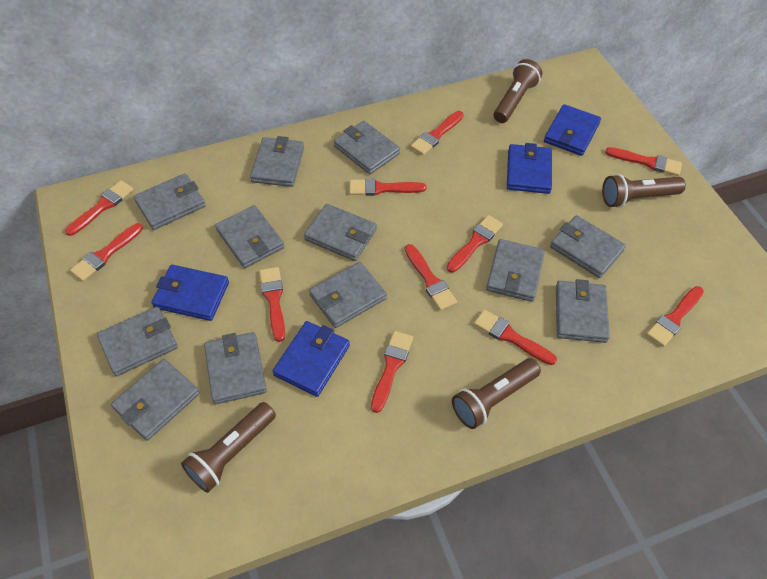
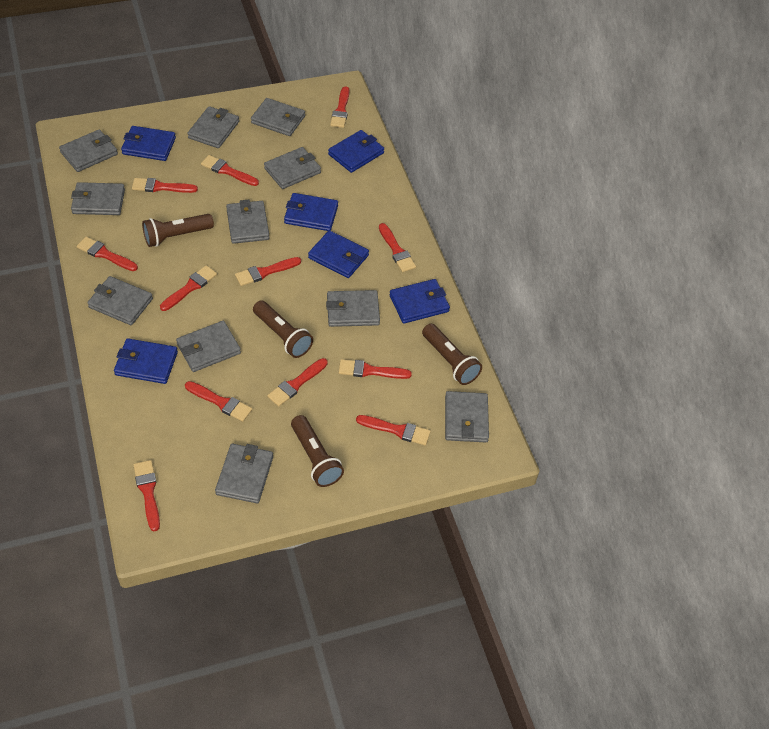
blue wallet: 4 -> 6
grey wallet: 12 -> 11
red brush: 11 -> 12

